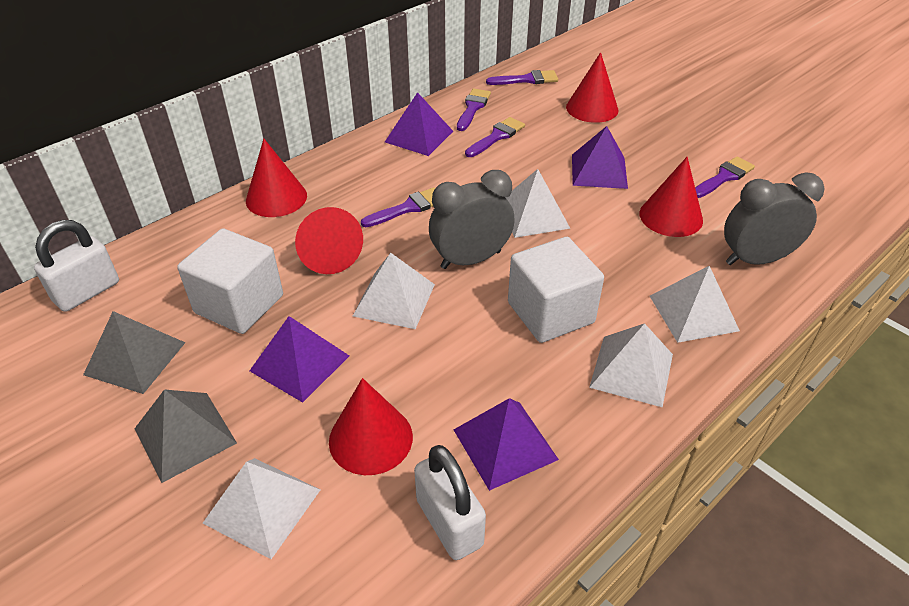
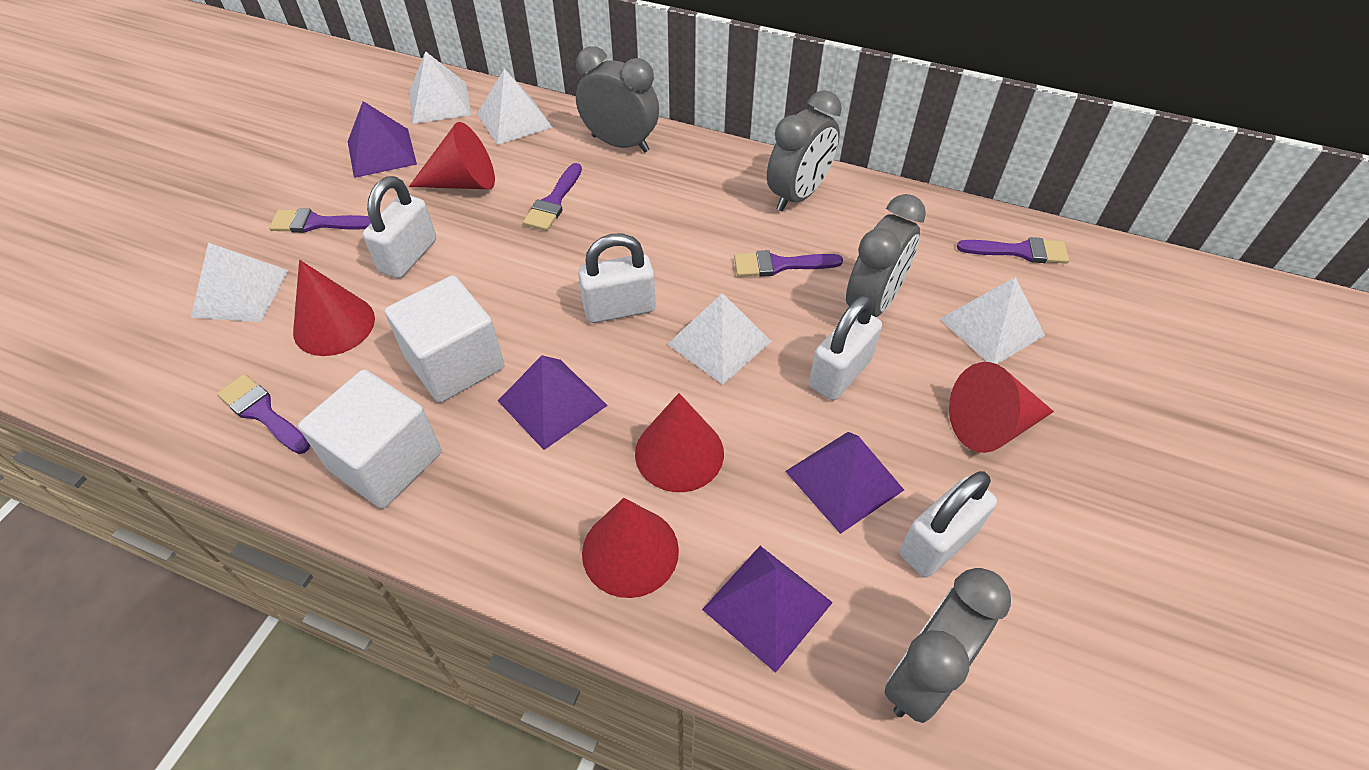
grey clock: 2 -> 4
grey pyramid: 2 -> 0
white padlock: 2 -> 4

